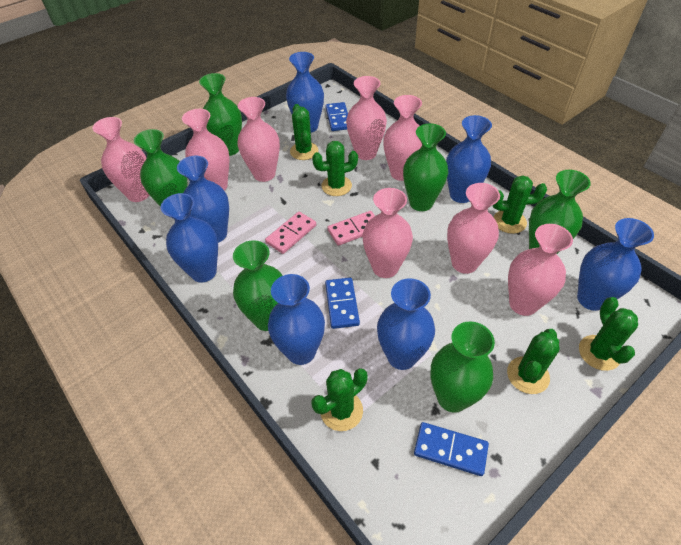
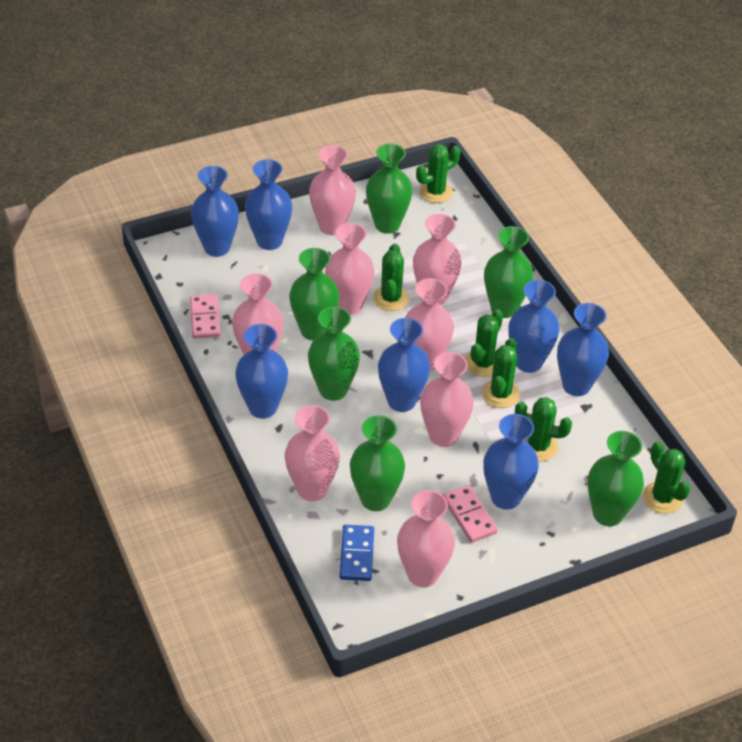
blue domino: 3 -> 1

